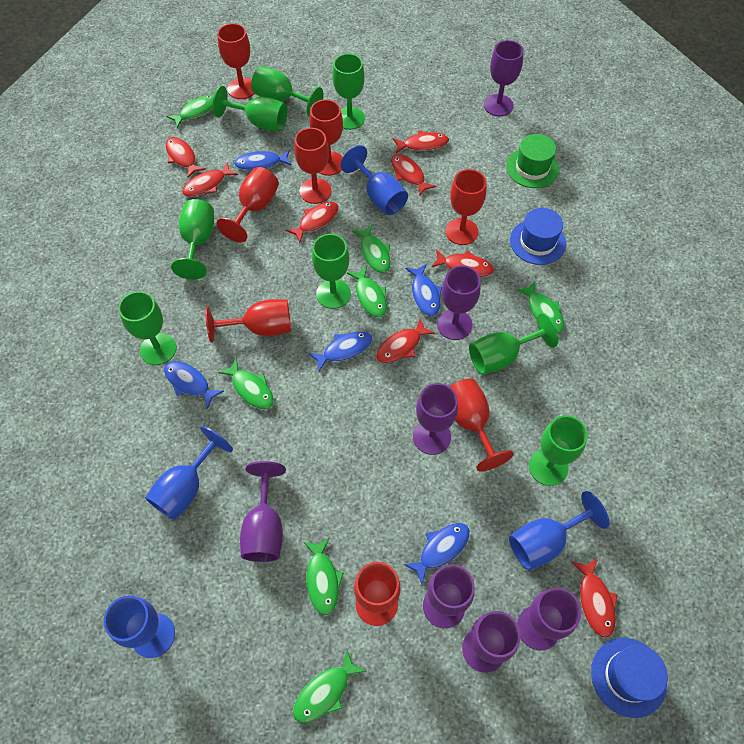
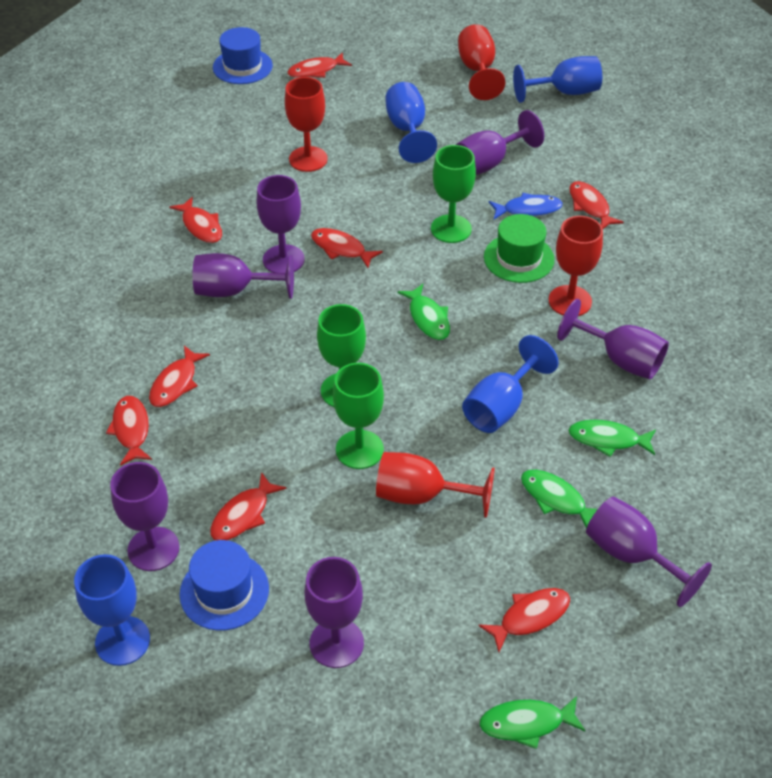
blue fish: 5 -> 1
green fish: 7 -> 4
green goblet: 8 -> 3
red goblet: 8 -> 4

